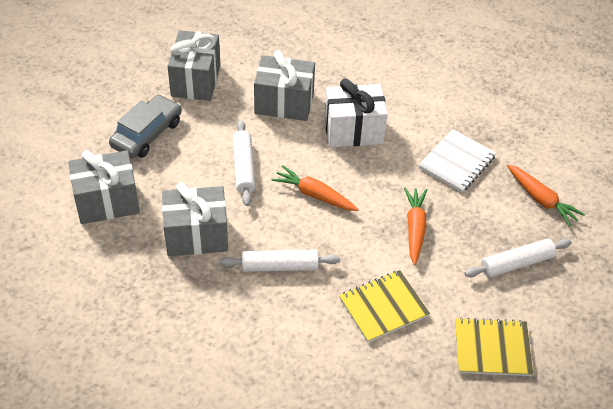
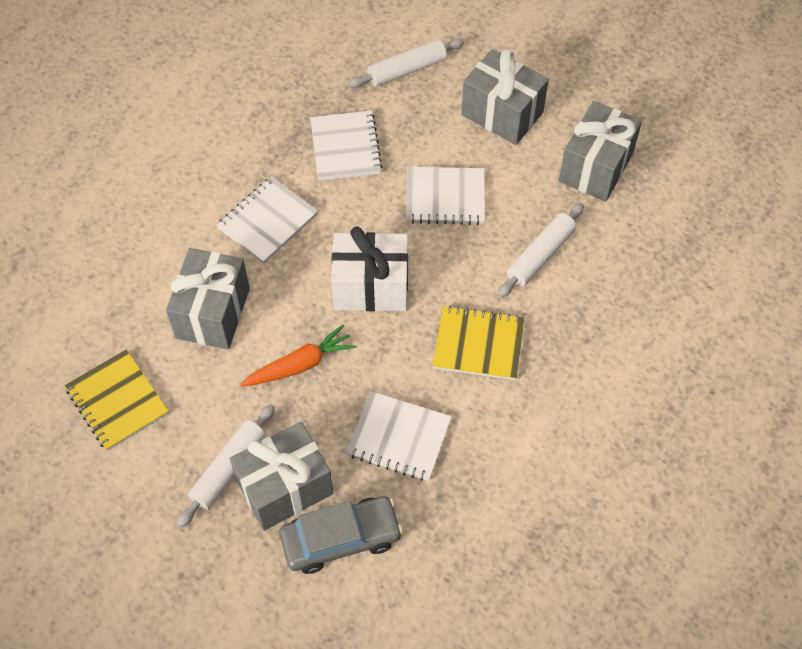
orange carrot: 3 -> 1
white notebook: 1 -> 4

